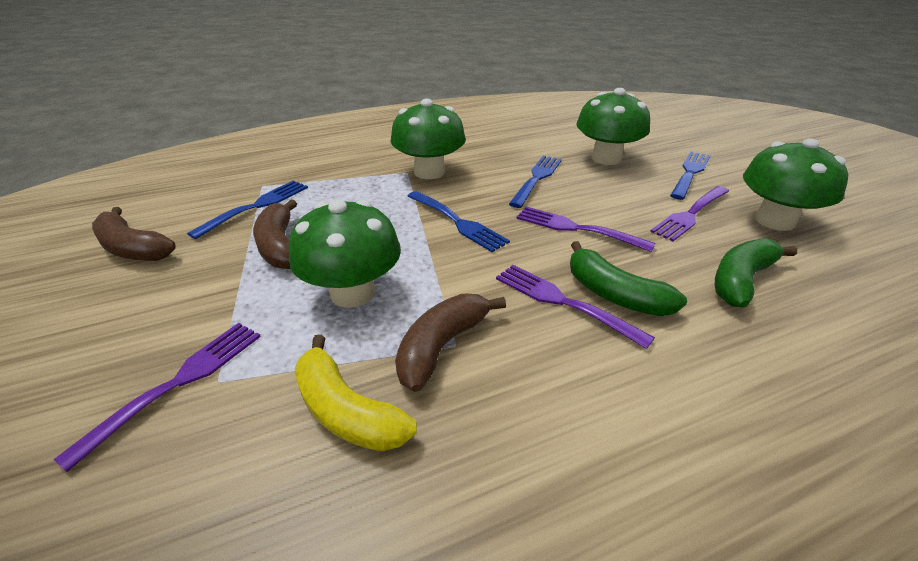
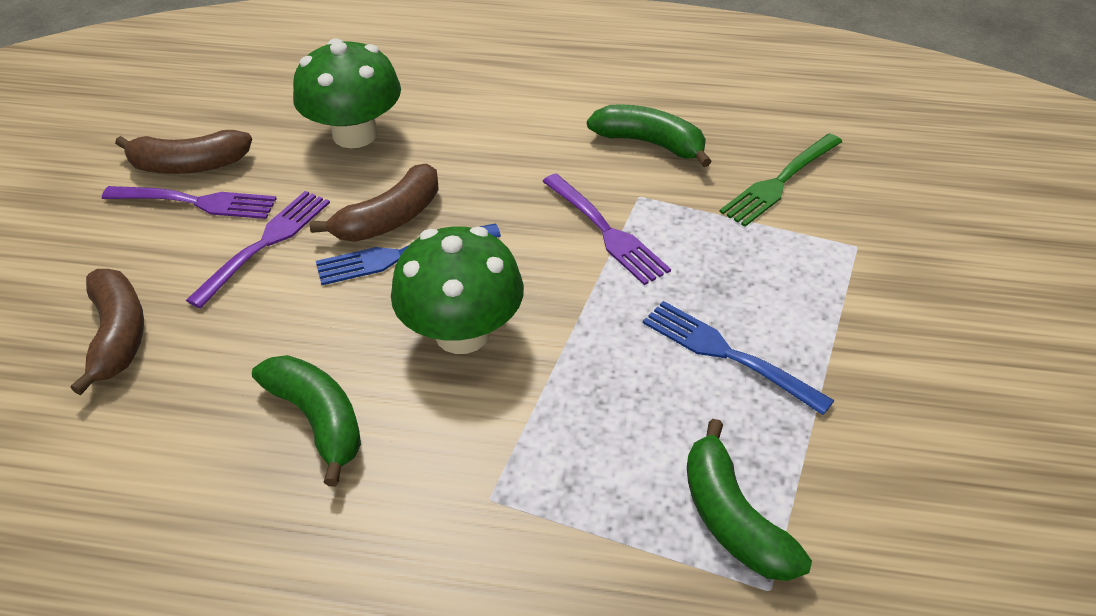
blue fork: 4 -> 2
green banana: 2 -> 3
green fork: 0 -> 1
green mushroom: 4 -> 2
purple fork: 4 -> 3
yellow banana: 1 -> 0

